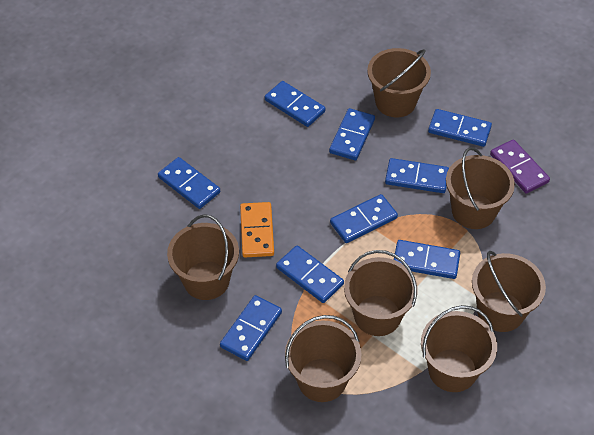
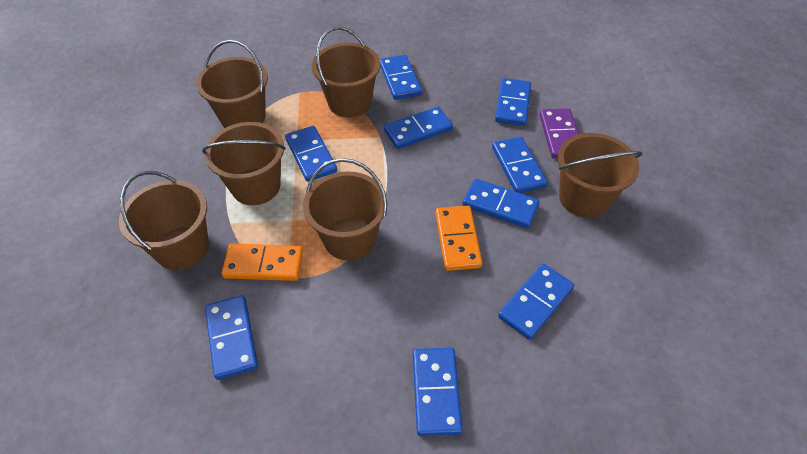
brown bucket: 7 -> 6
orange domino: 1 -> 2

